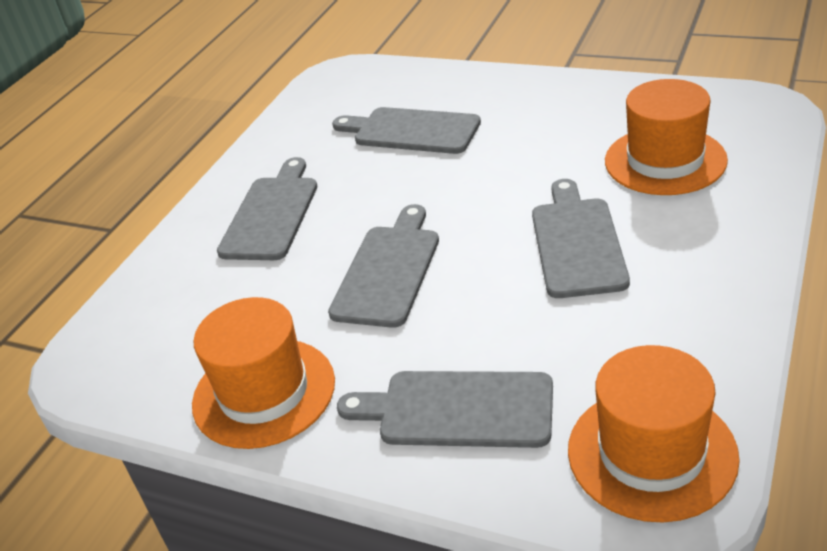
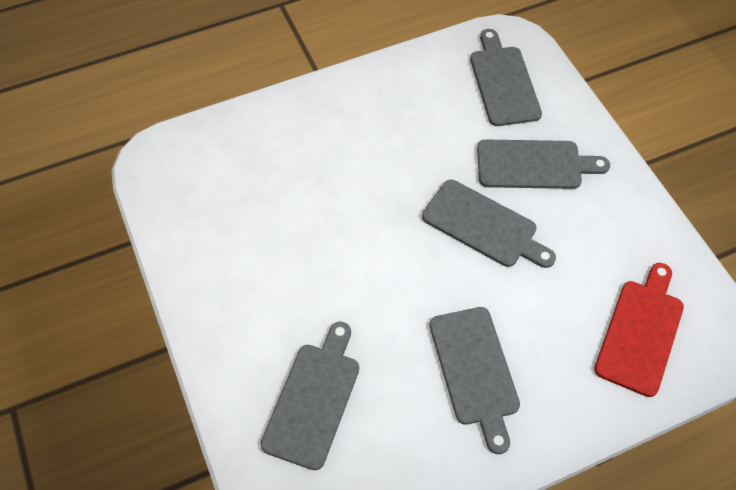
orange hat: 3 -> 0
red cutting board: 0 -> 1

